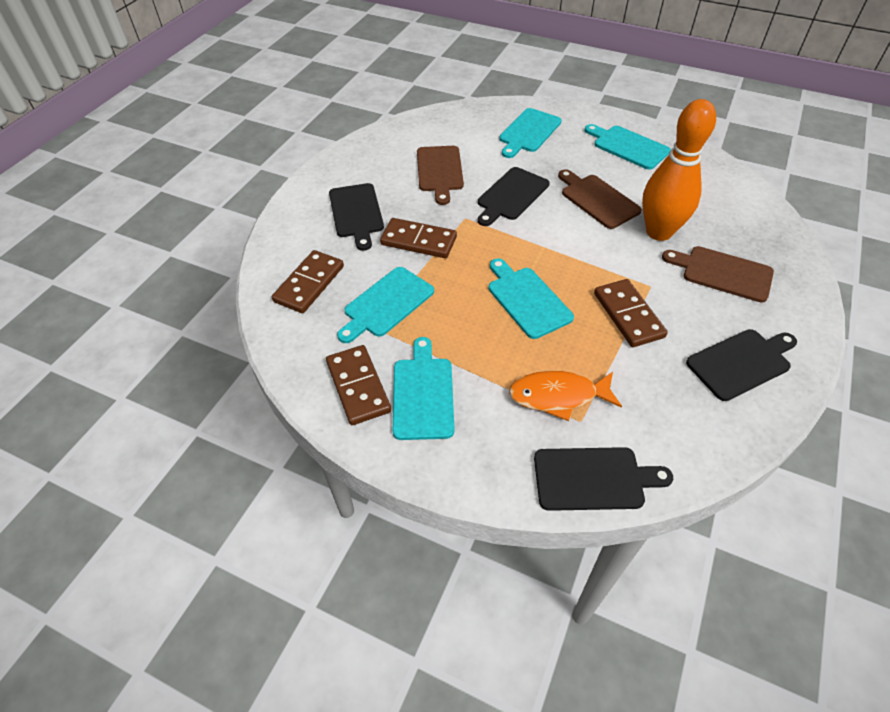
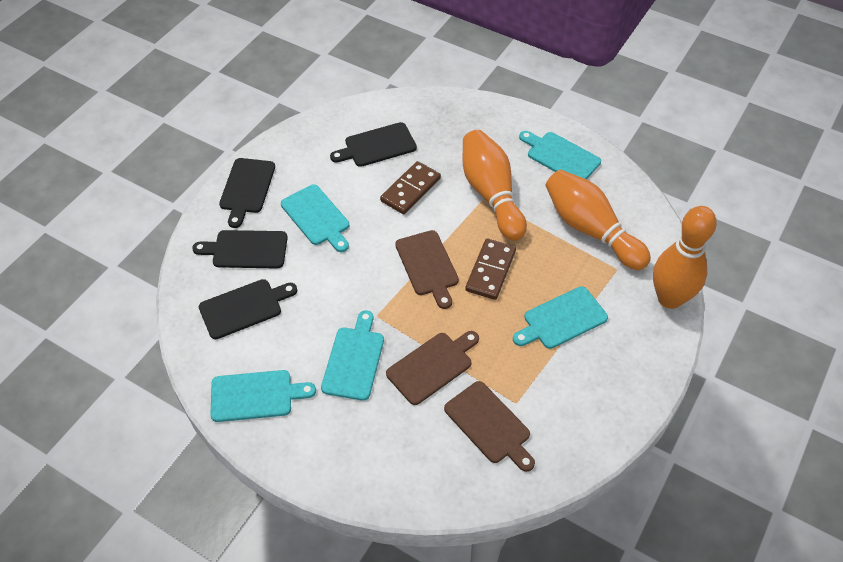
brown domino: 4 -> 2
orange bowling pin: 1 -> 3
orange fish: 1 -> 0

